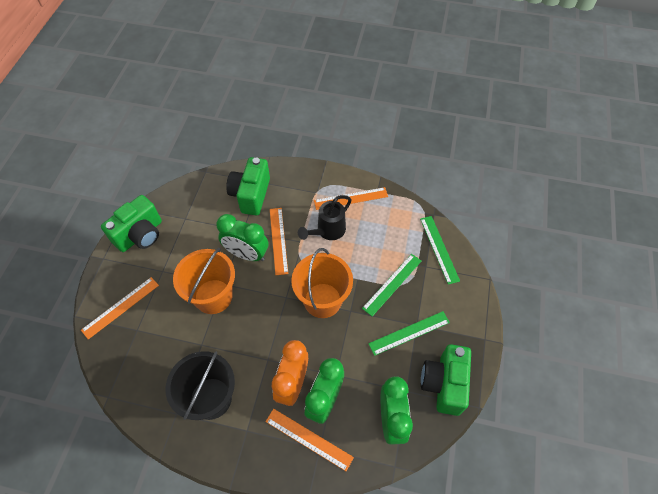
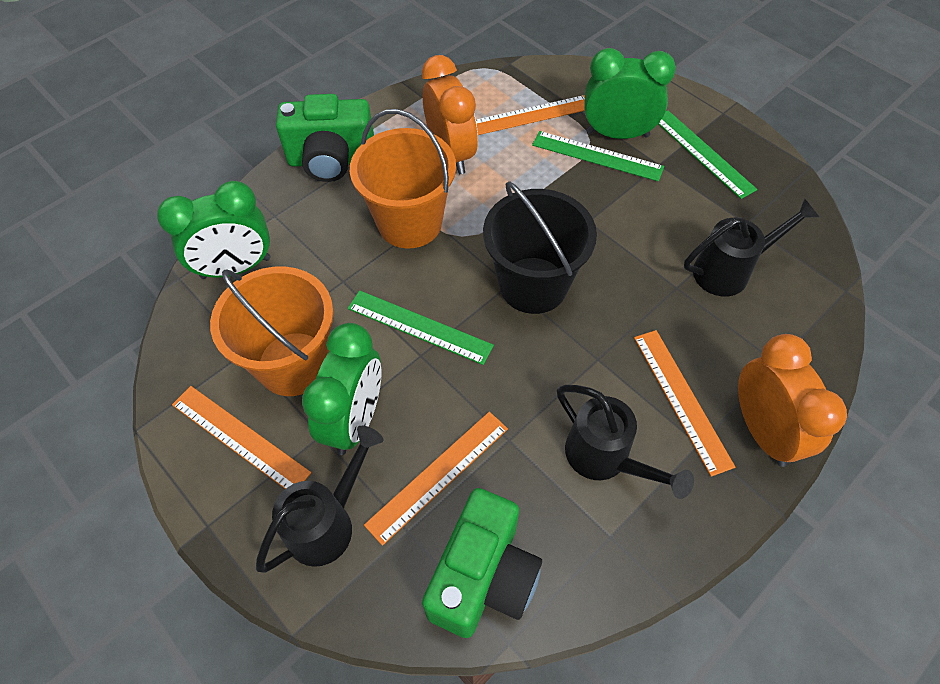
black watering can: 1 -> 3
green camera: 3 -> 2
orange clock: 1 -> 2

